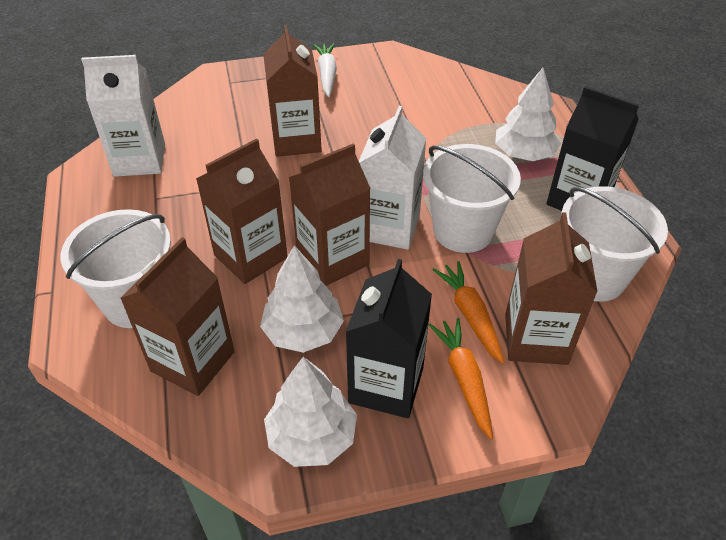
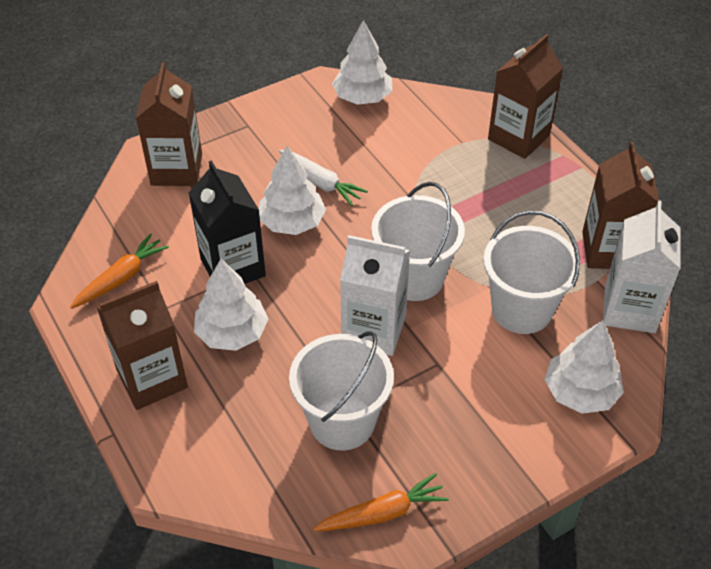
black carton: 2 -> 1
brown carton: 5 -> 4
white tree: 3 -> 4

